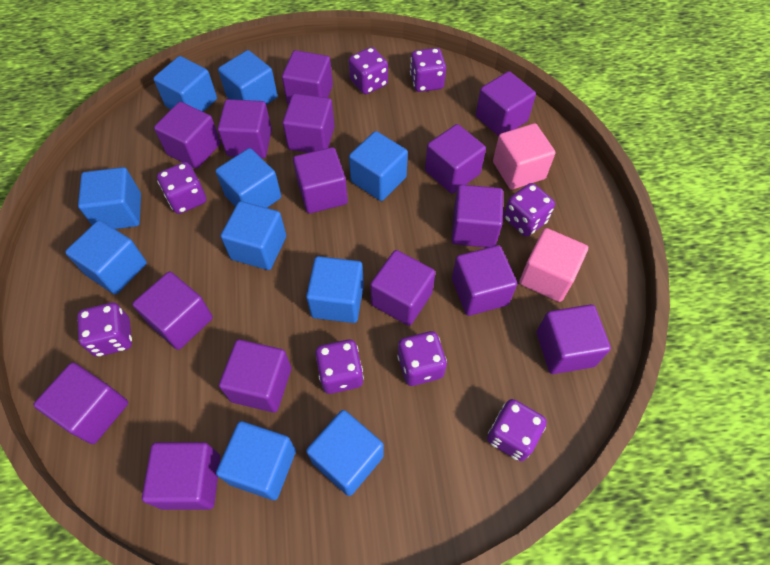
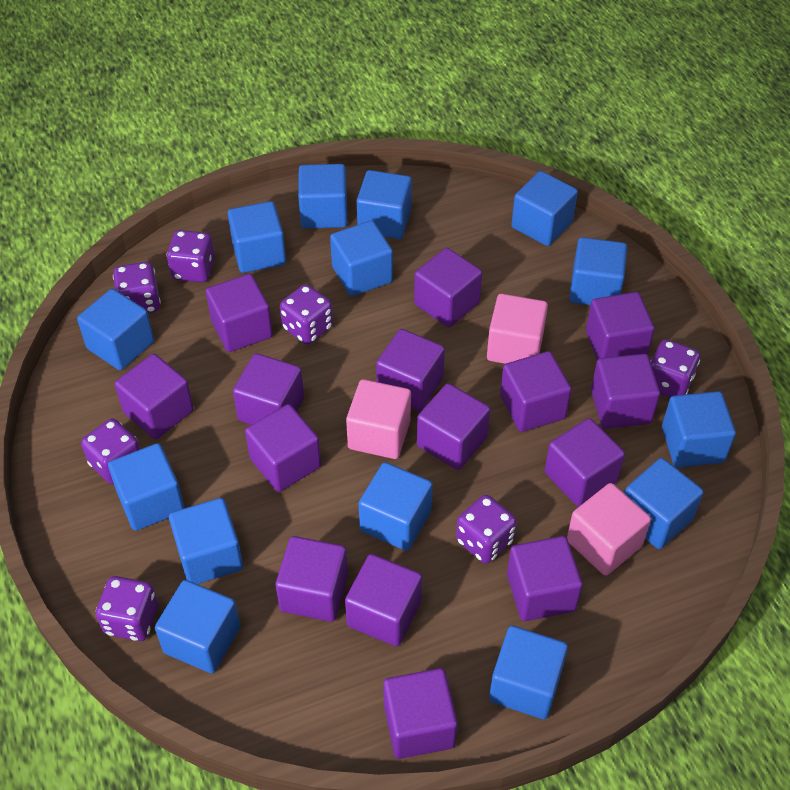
blue cube: 10 -> 14
pink cube: 2 -> 3
purple dice: 8 -> 7

